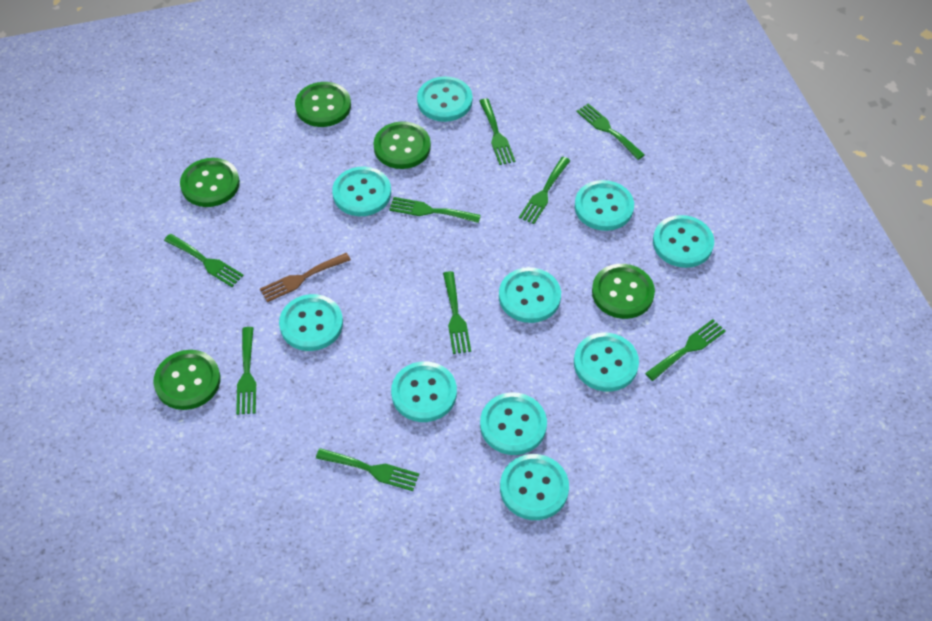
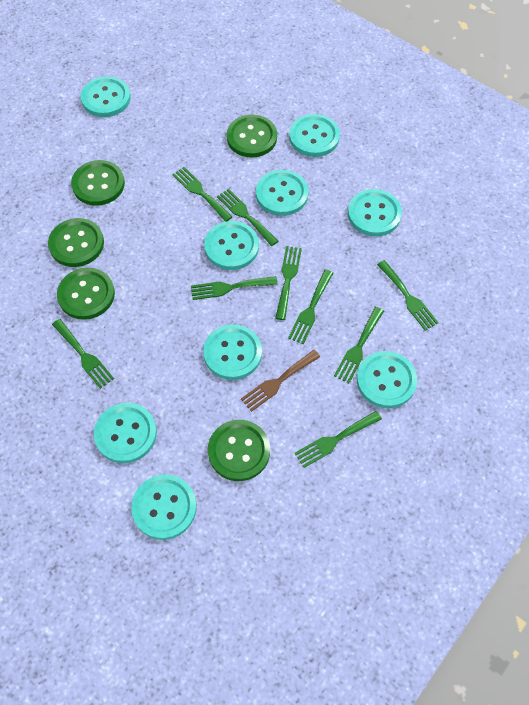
turquoise button: 10 -> 9

